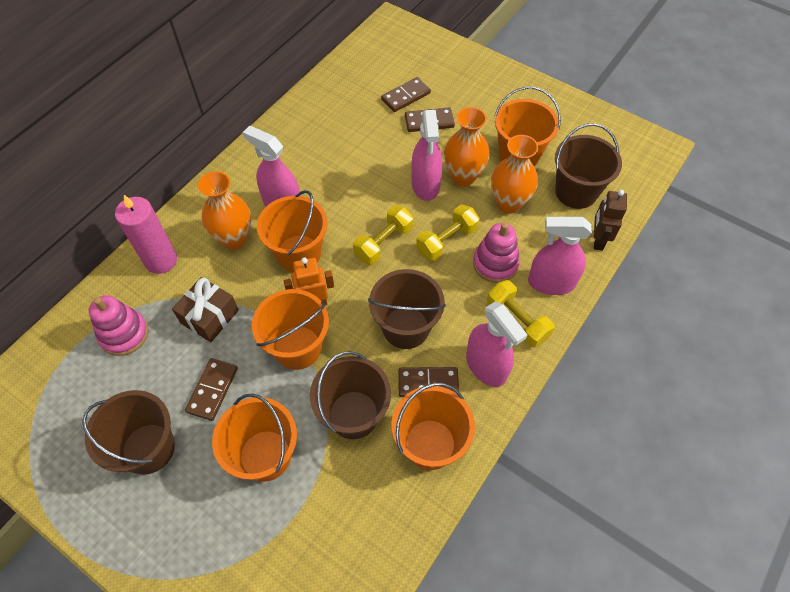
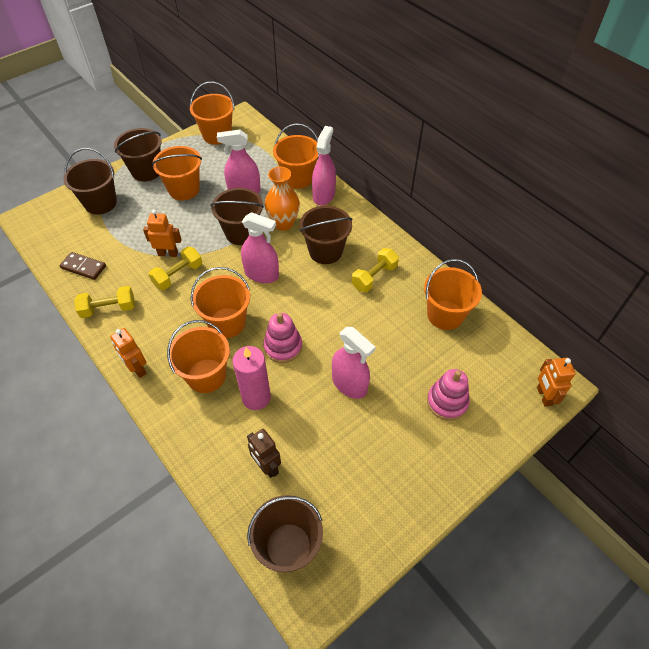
brown bucket: 4 -> 5
brown domino: 4 -> 1
brown gift: 1 -> 0
orange bucket: 5 -> 6
orange robot: 1 -> 3
orange vase: 3 -> 1

